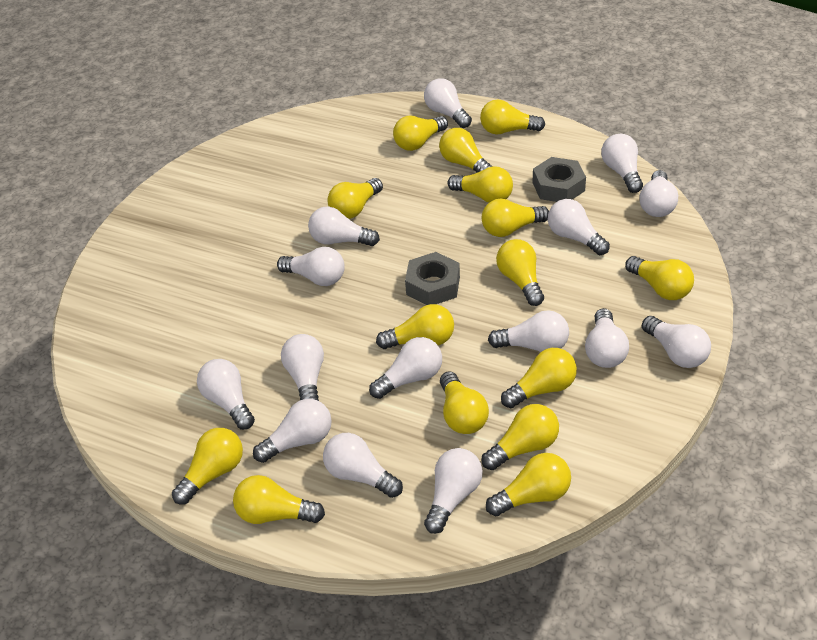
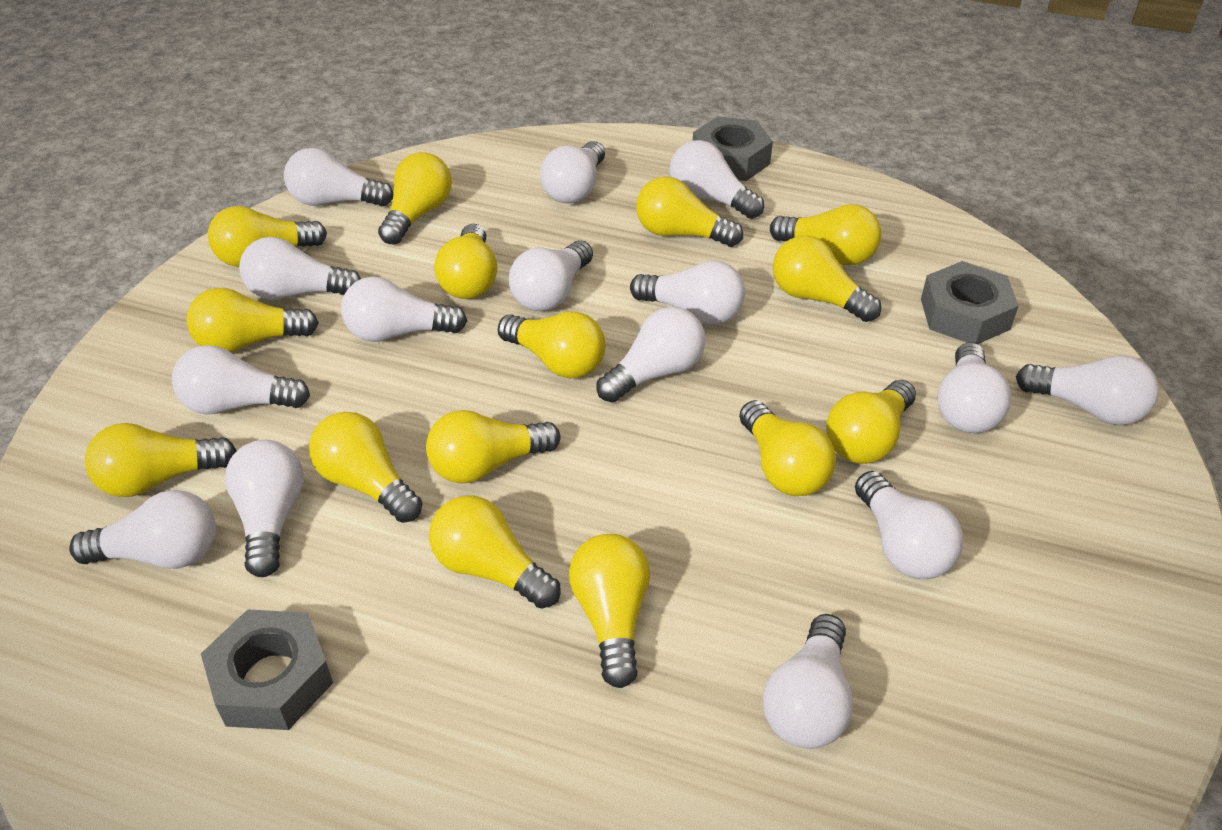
grey nut: 2 -> 3

